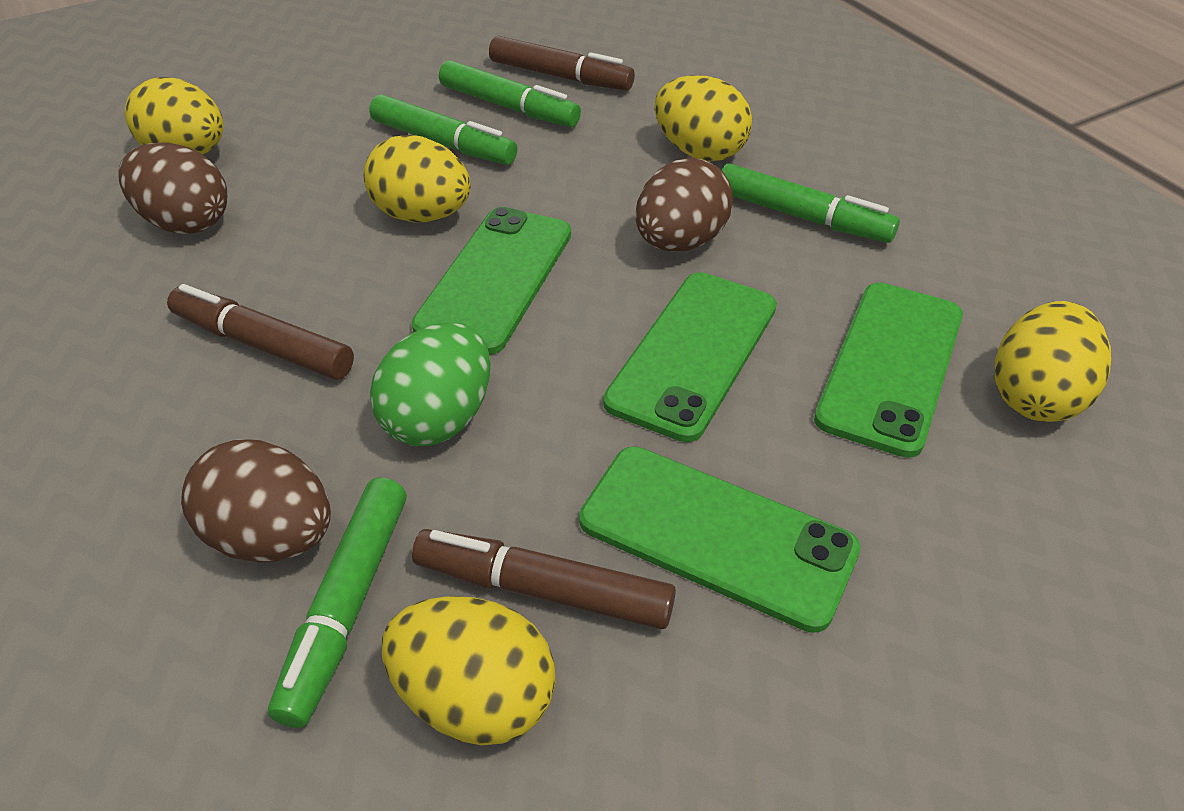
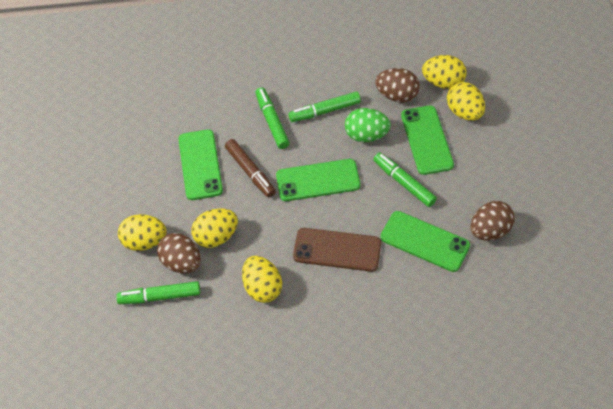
brown marker: 3 -> 1
brown phone: 0 -> 1

